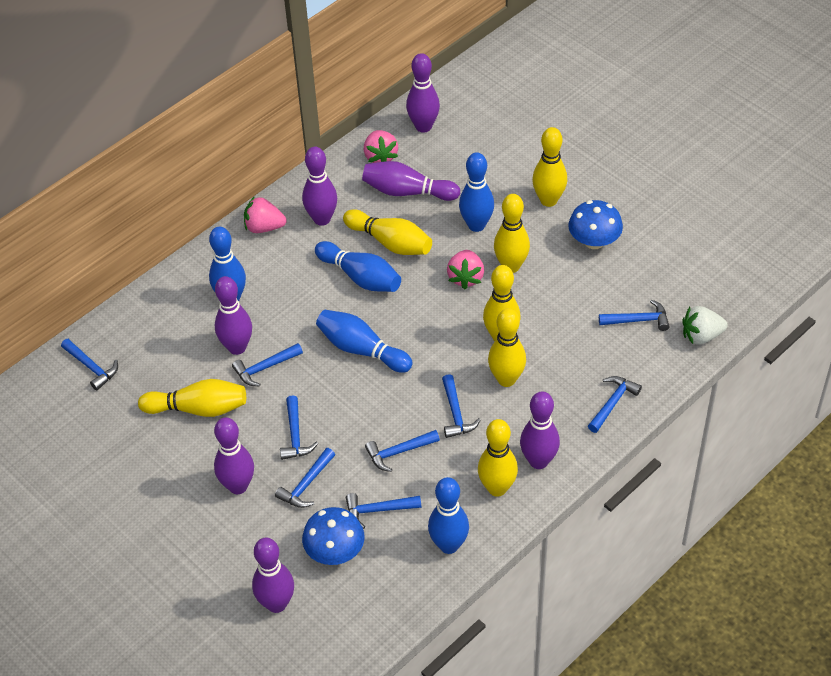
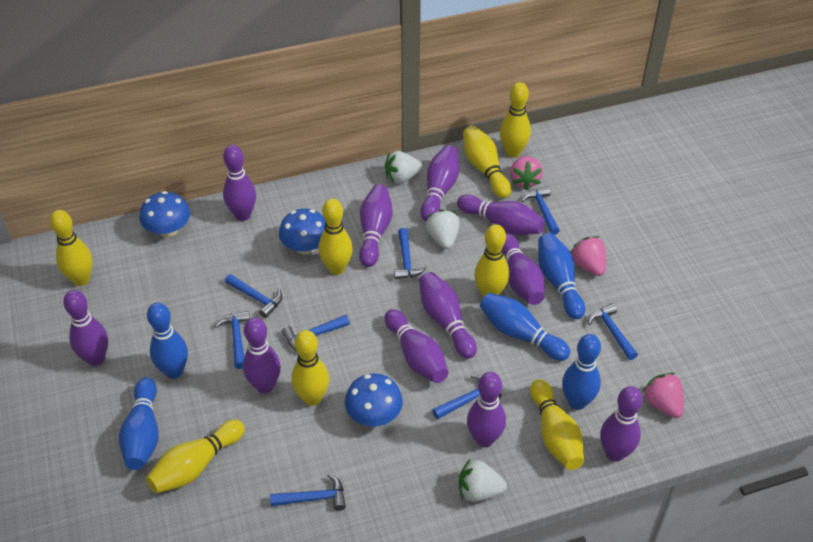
blue hammer: 9 -> 8
blue mushroom: 2 -> 3
purple bowling pin: 7 -> 11
white strawberry: 1 -> 3
yellow bowling pin: 7 -> 8

